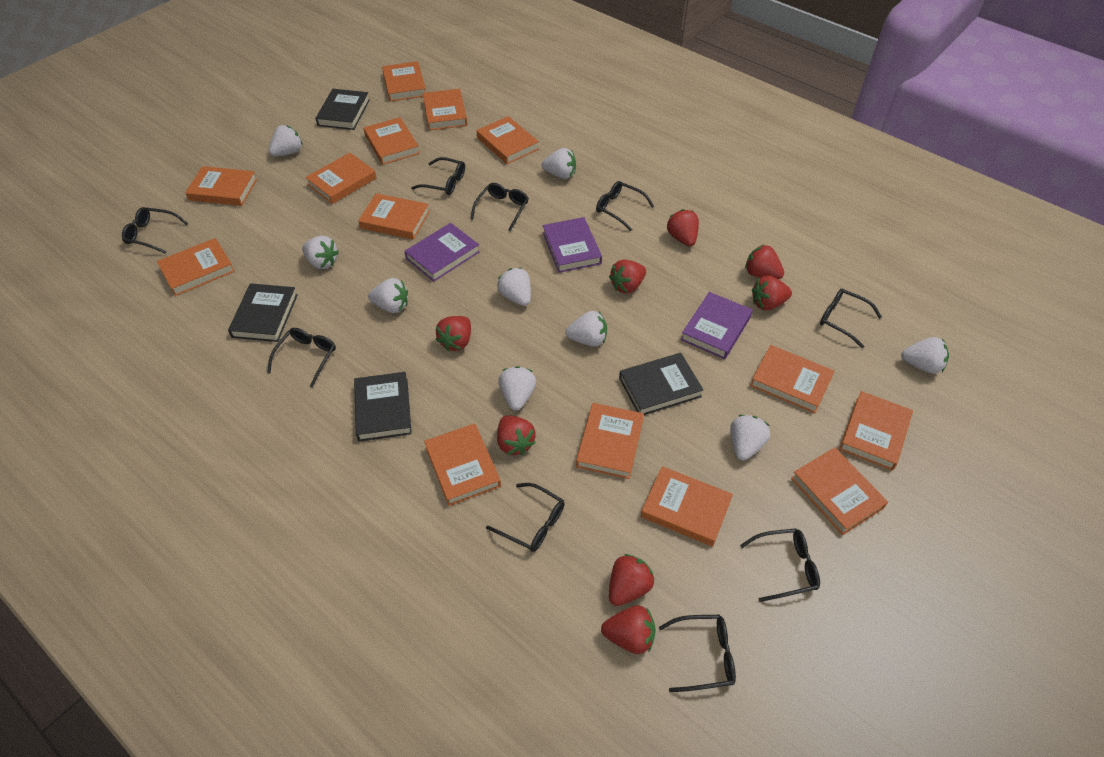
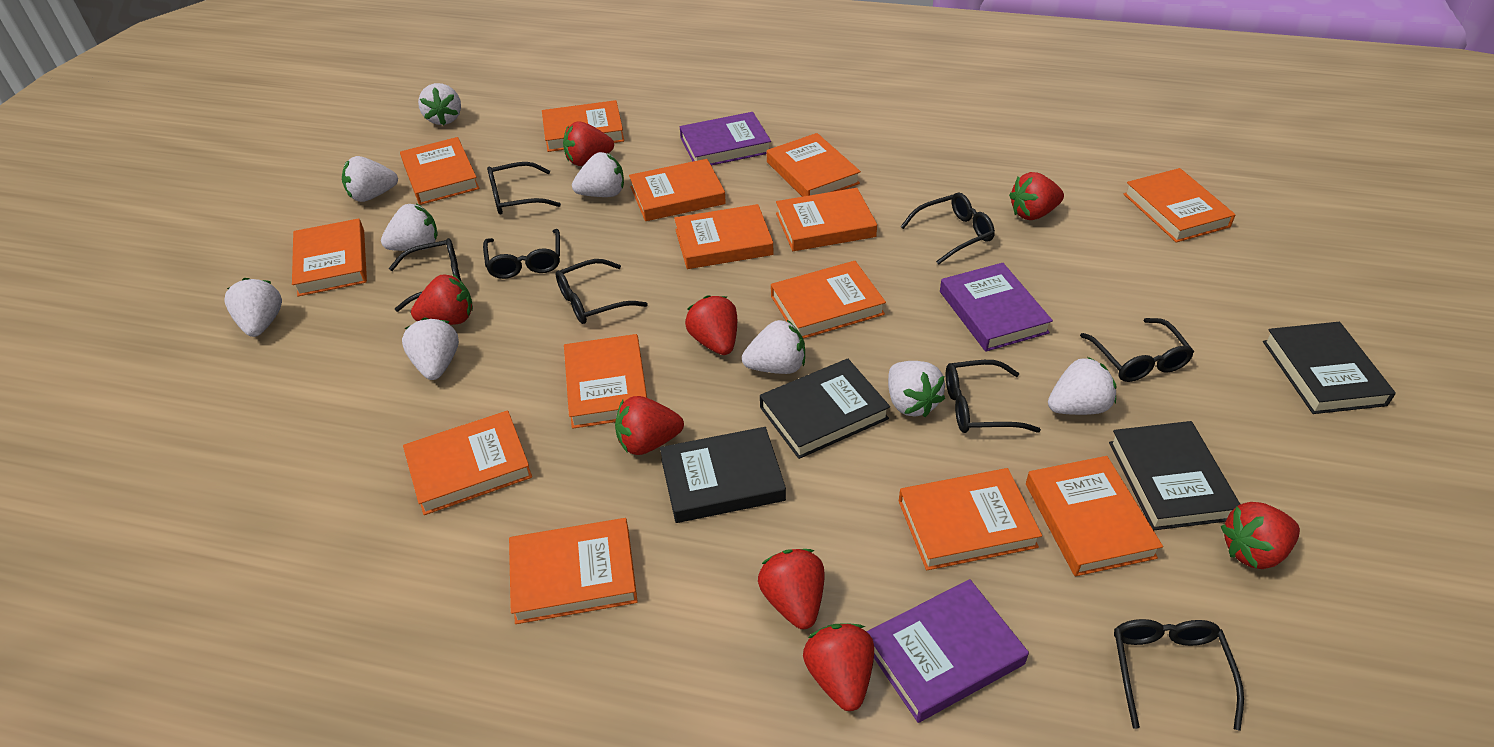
black glasses: 9 -> 8

